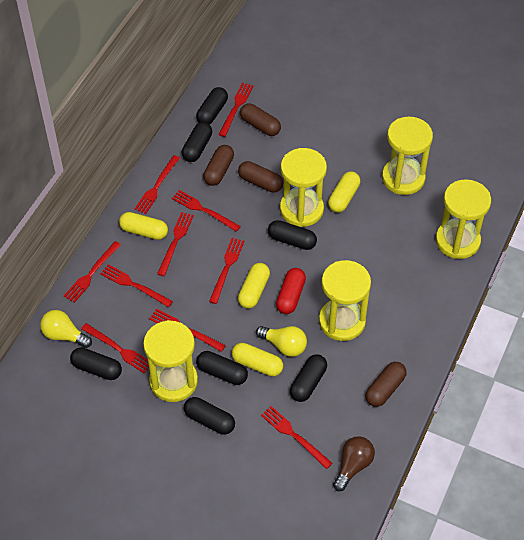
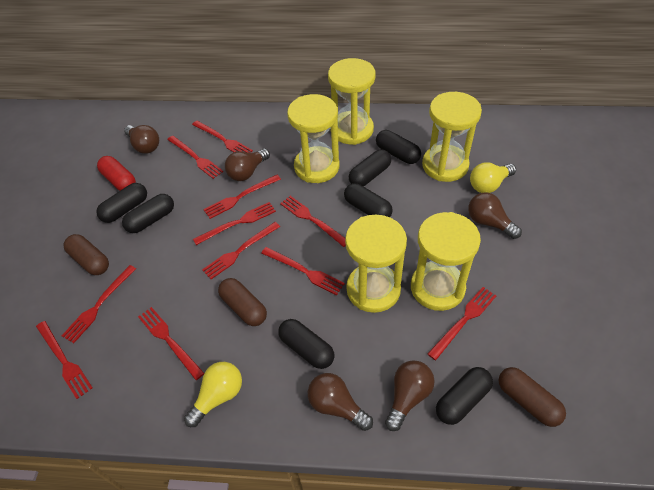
brown capsule: 4 -> 3
brown light bulb: 1 -> 5
red fork: 10 -> 11
yellow capsule: 4 -> 0

